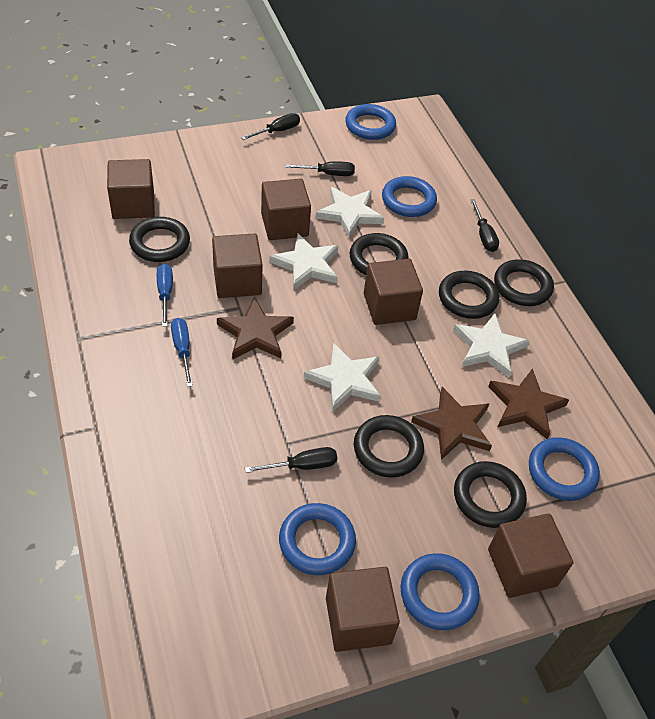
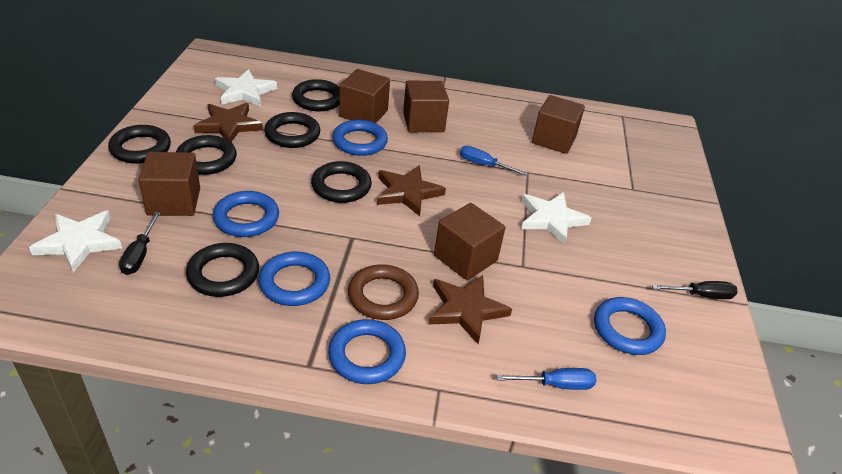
black screwdriver: 4 -> 2
brown cube: 6 -> 5
brown ring: 0 -> 1
white star: 4 -> 3

